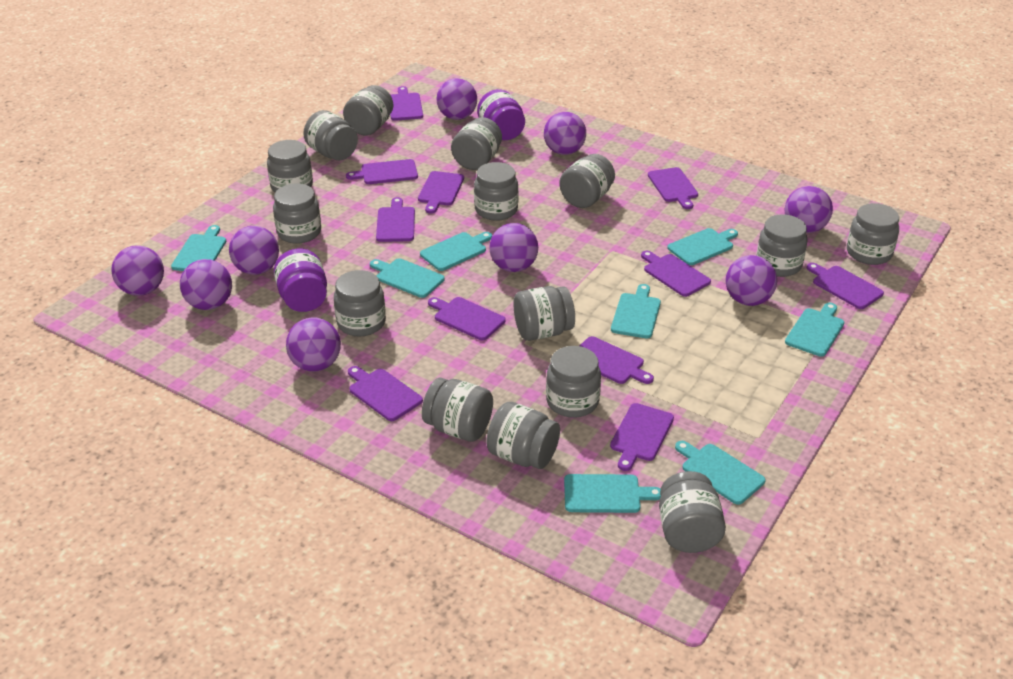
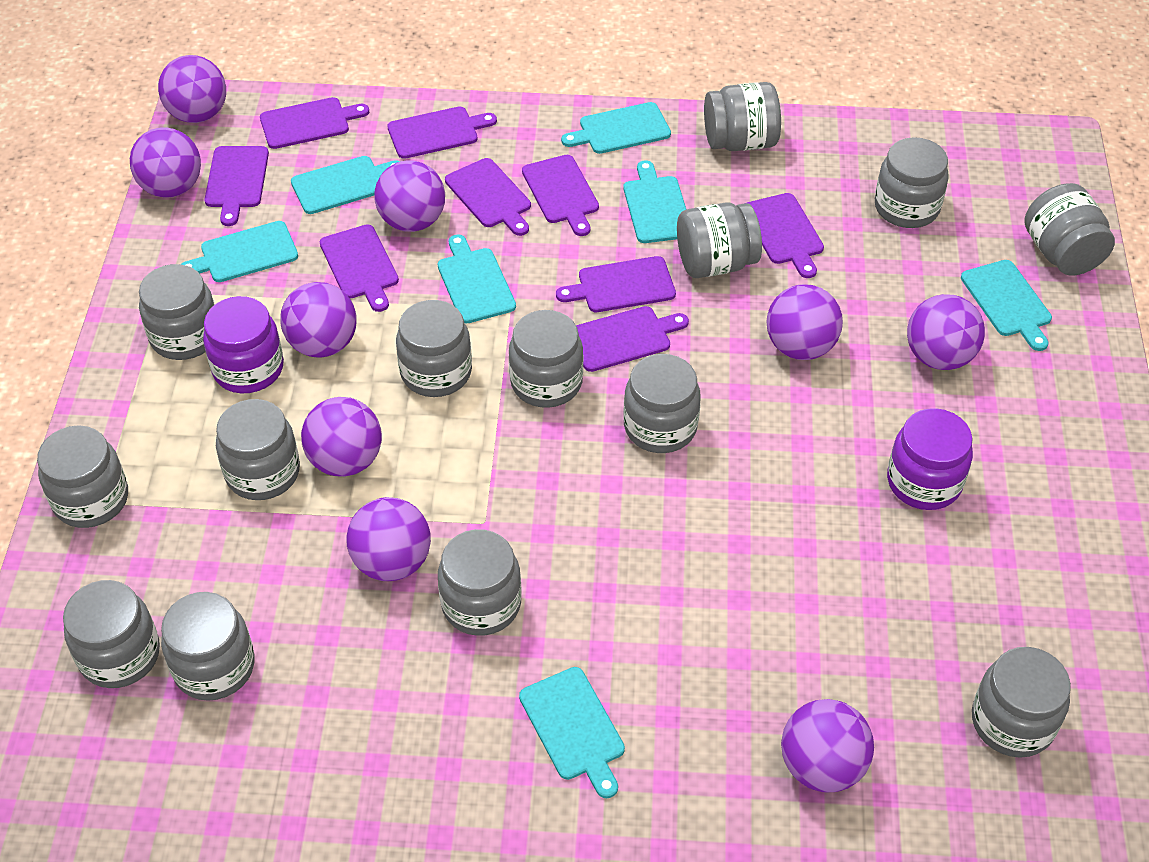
grey jar: 15 -> 14
purple cutting board: 11 -> 9
turquoise cutting board: 8 -> 7

